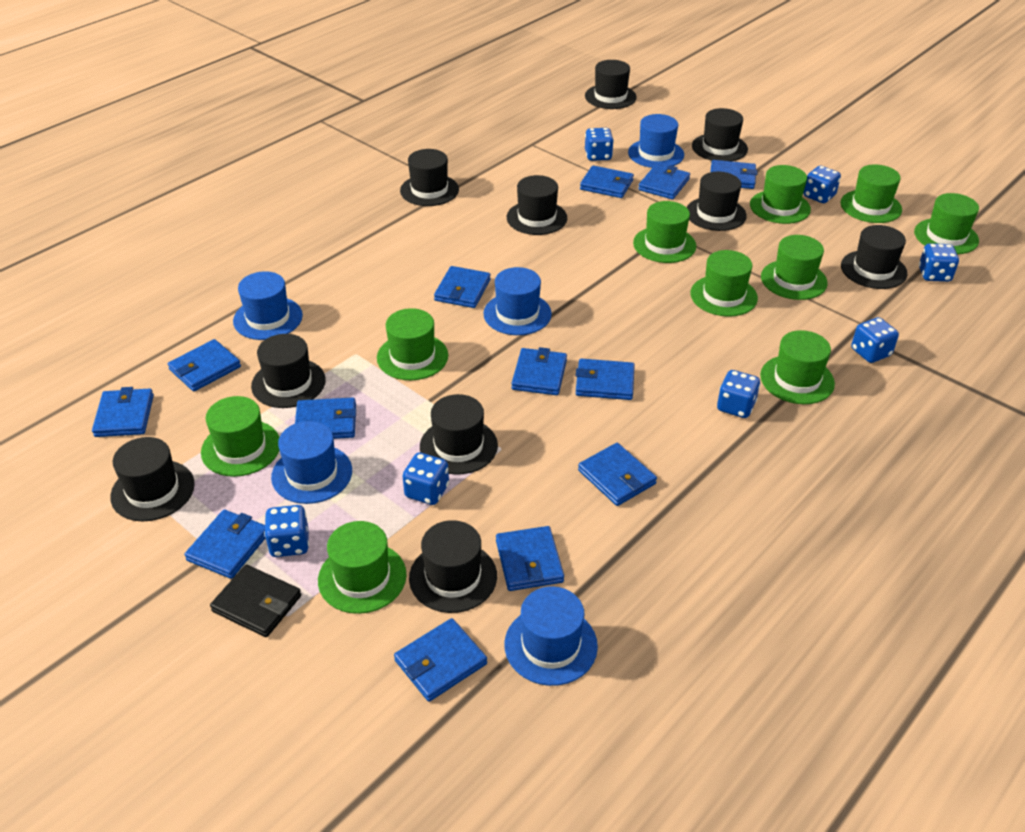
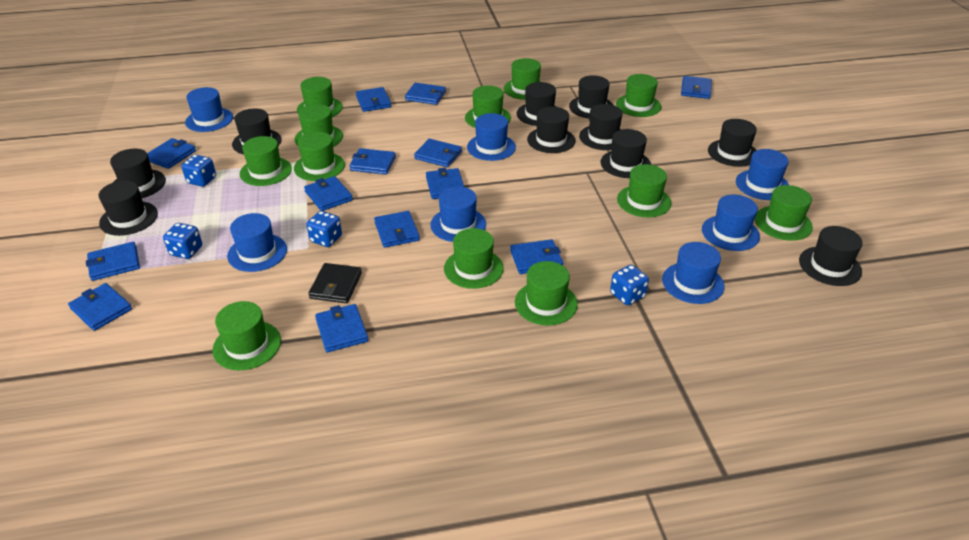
blue dice: 7 -> 4
blue hat: 5 -> 7
green hat: 10 -> 12

